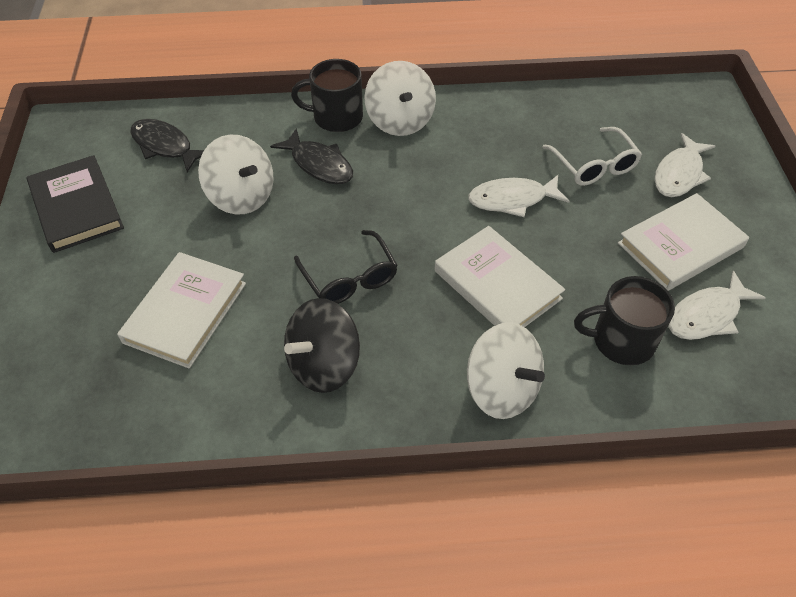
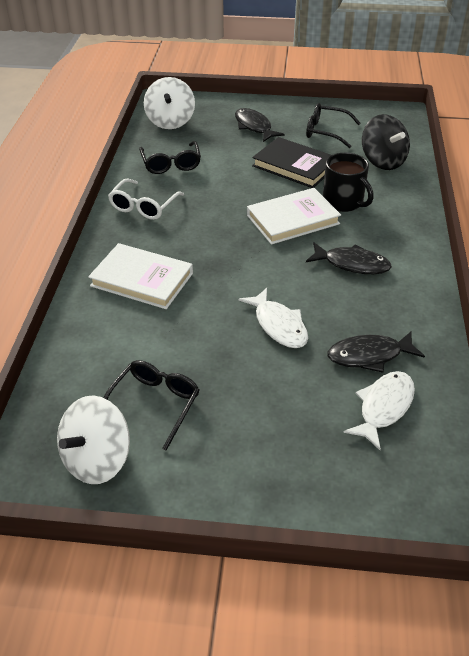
black fish: 2 -> 3
black glasses: 1 -> 3
black mug: 2 -> 1
white book: 3 -> 2
white fish: 3 -> 2
white spinning top: 3 -> 2

